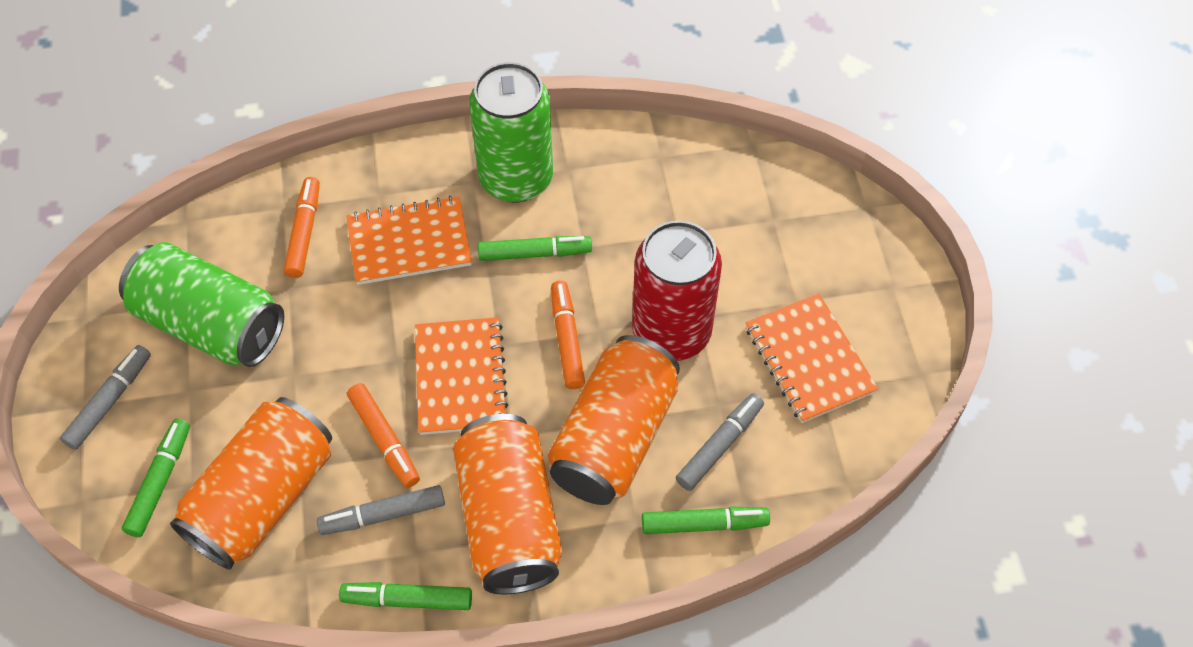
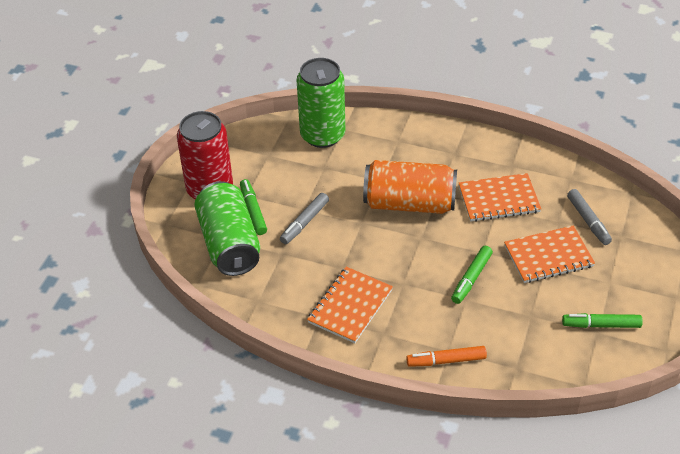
green marker: 4 -> 3
grey marker: 3 -> 2
orange can: 3 -> 1
orange marker: 3 -> 1

